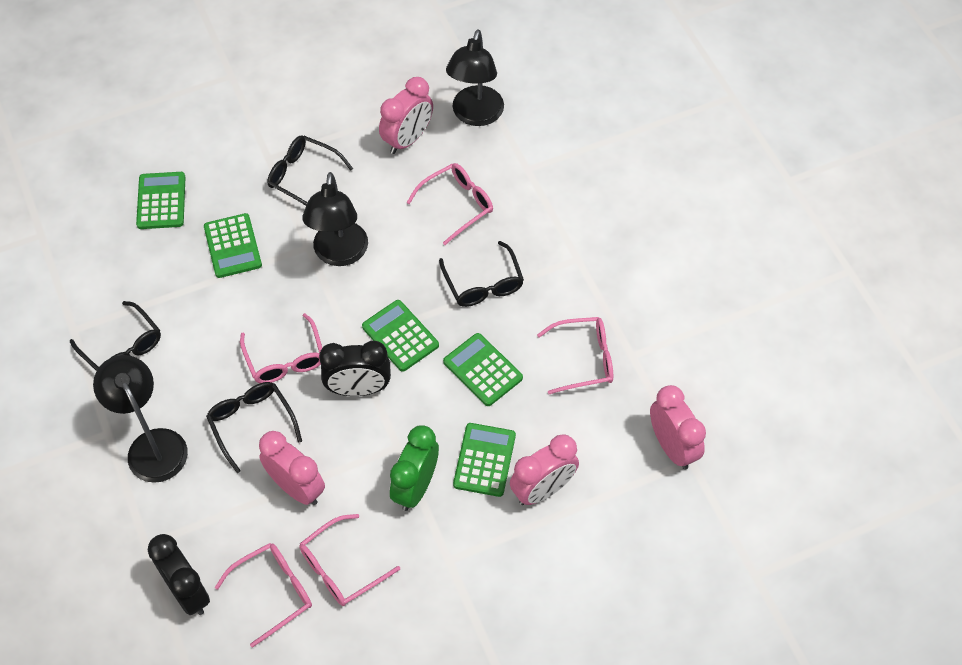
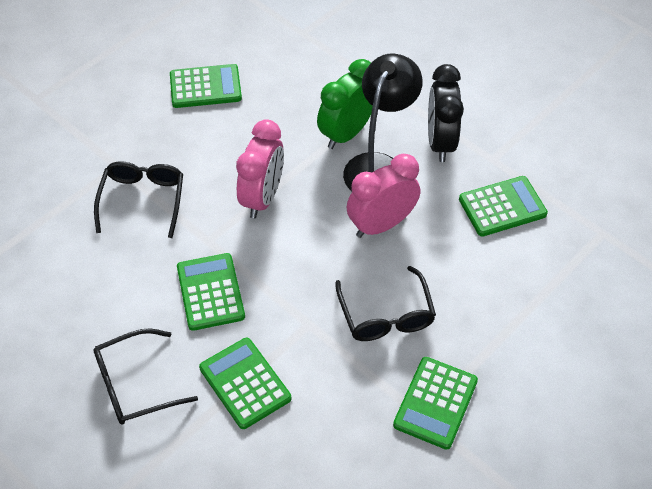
black clock: 2 -> 1
black glasses: 4 -> 3
black lamp: 3 -> 1
pink clock: 4 -> 2
pink glasses: 5 -> 0

